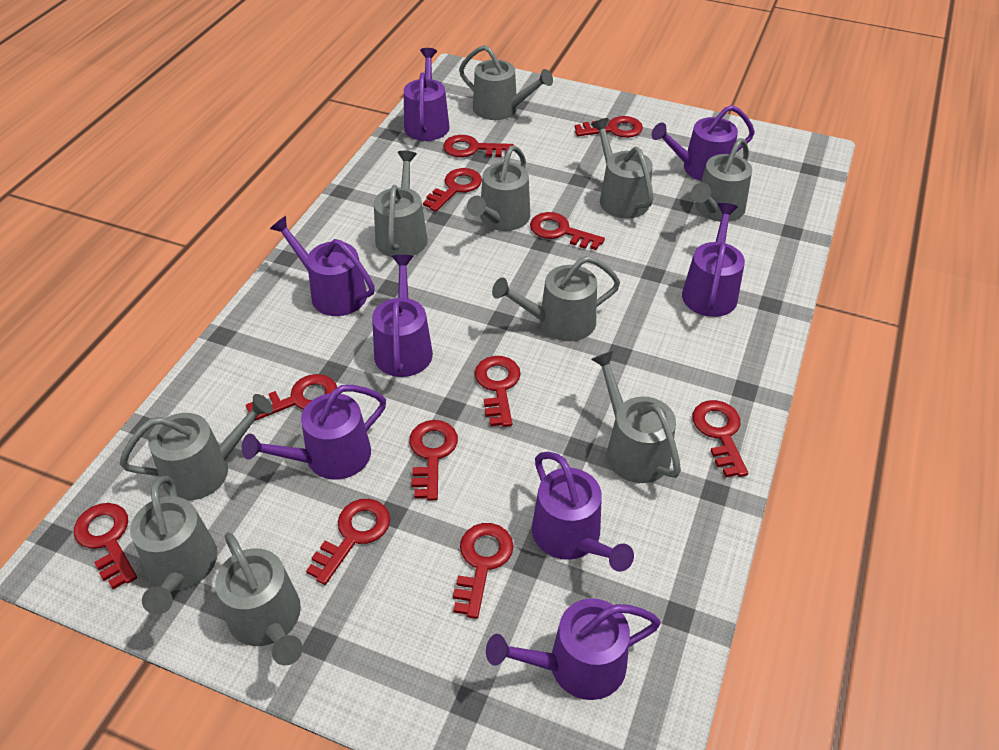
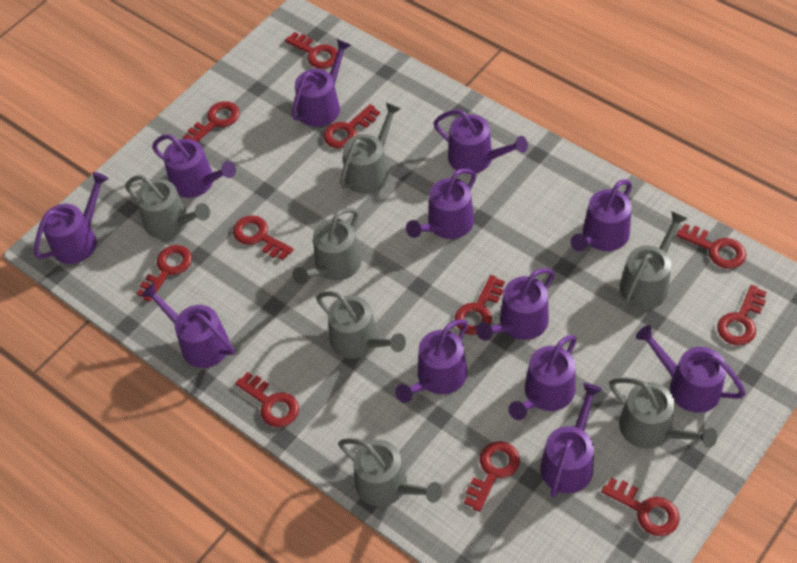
grey watering can: 10 -> 7
purple watering can: 8 -> 12

